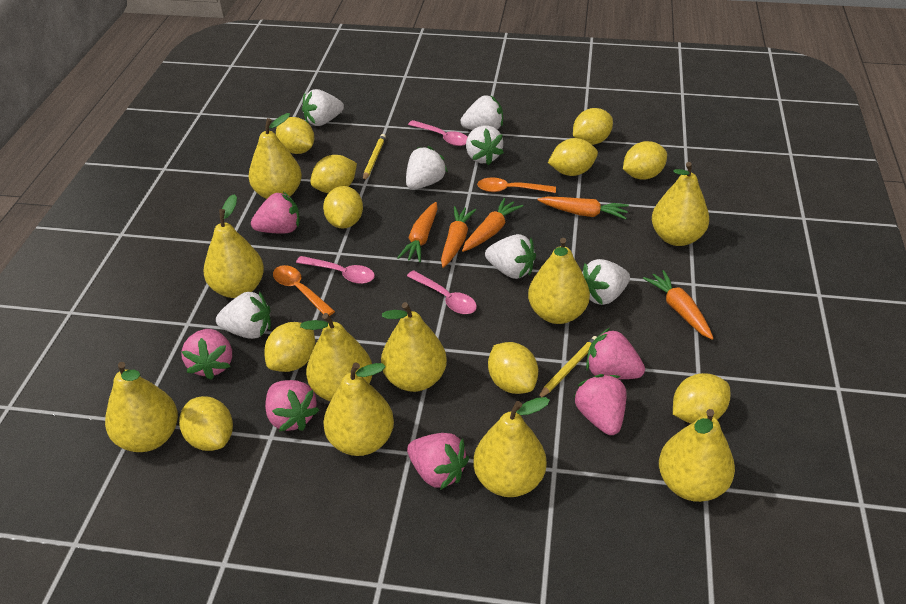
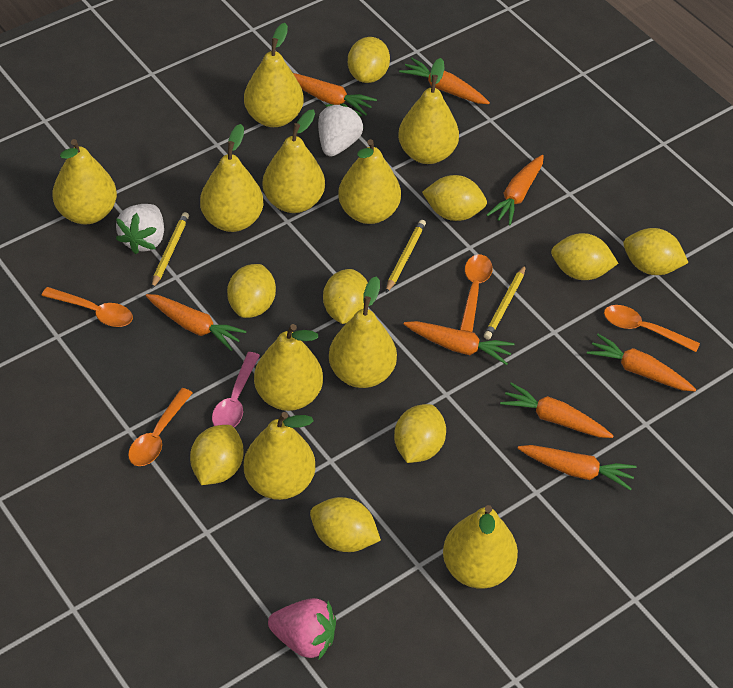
orange carrot: 5 -> 8
orange spoon: 2 -> 4
pink spoon: 3 -> 1
pink strawberry: 6 -> 1
white strawberry: 7 -> 2
yellow lemon: 10 -> 9
yellow pencil: 2 -> 3

